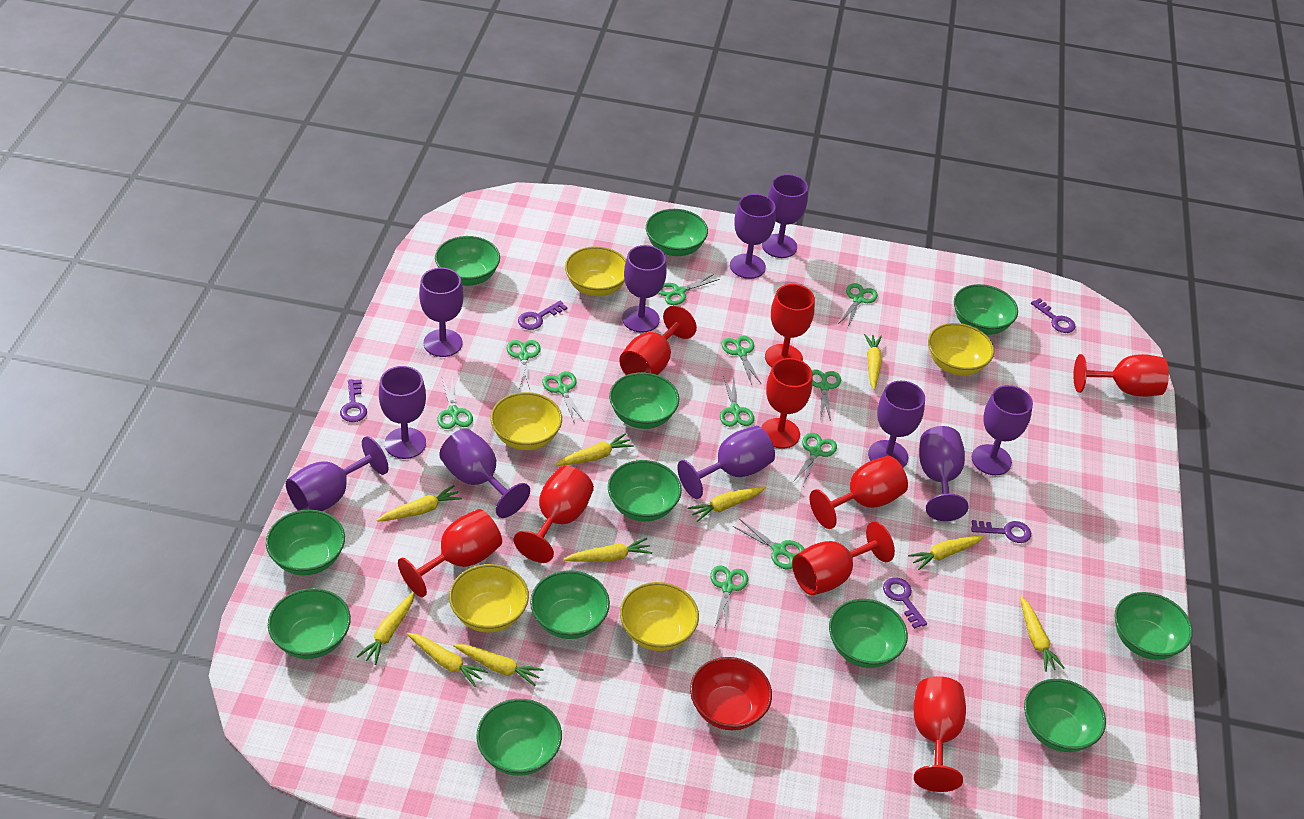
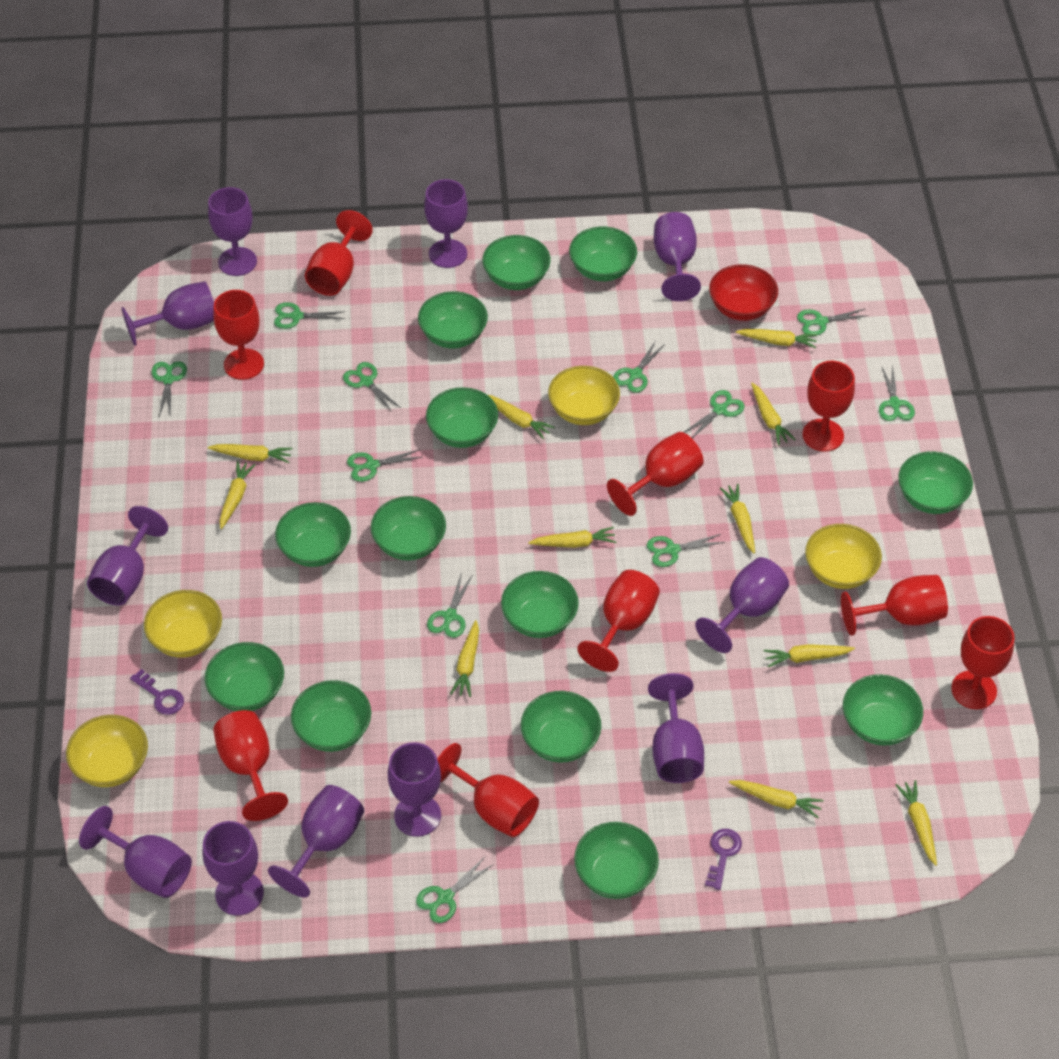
green bowl: 12 -> 13
purple key: 5 -> 2
yellow bowl: 5 -> 4
yellow carrot: 10 -> 11

